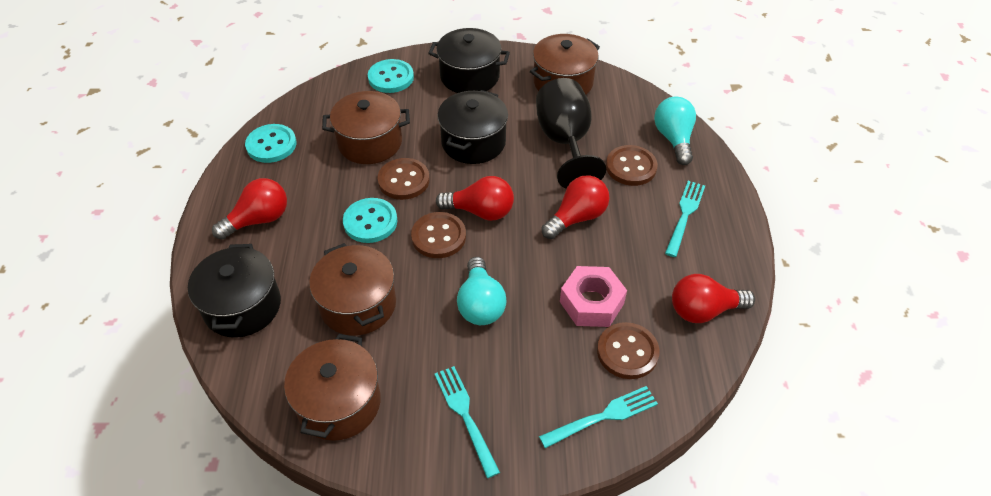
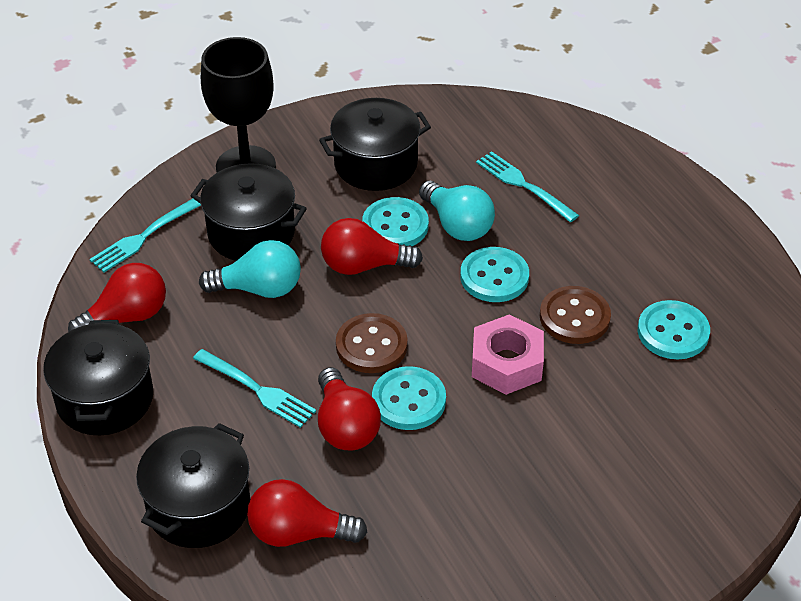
black pot: 3 -> 4
brown button: 4 -> 2
brown pot: 4 -> 0
turquoise button: 3 -> 4

